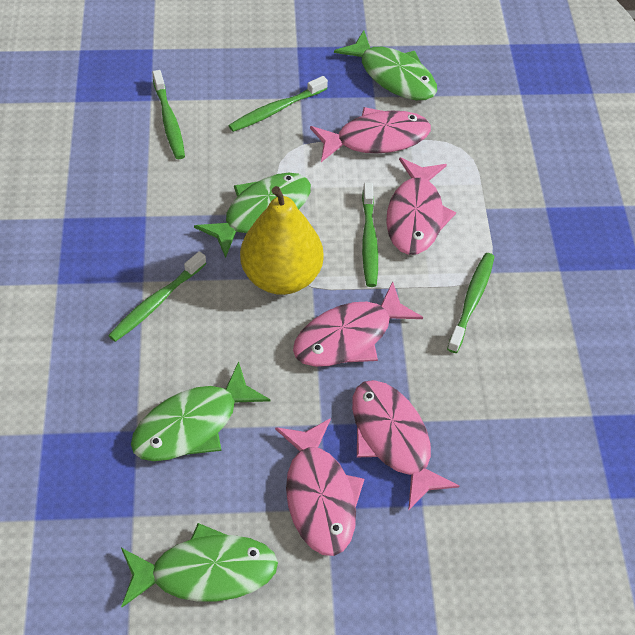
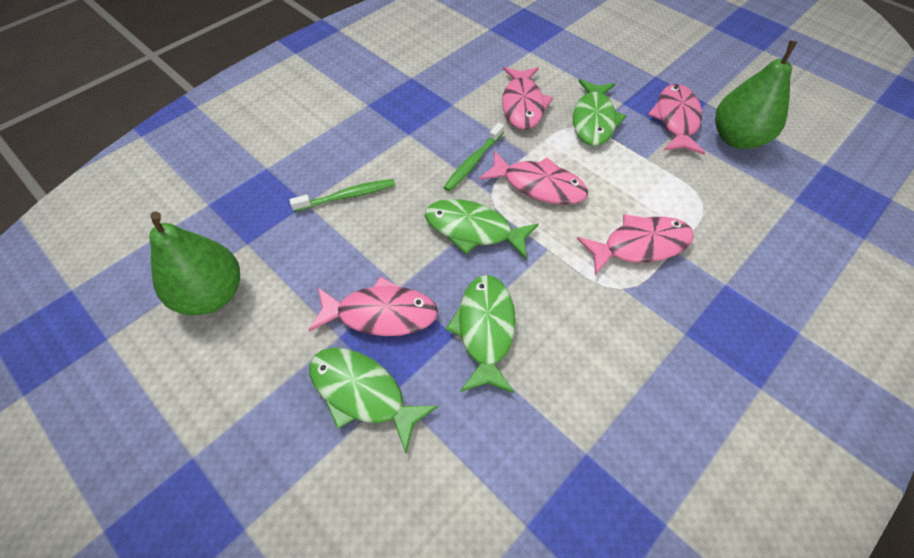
green pear: 0 -> 2
green toothbrush: 5 -> 2
yellow pear: 1 -> 0

